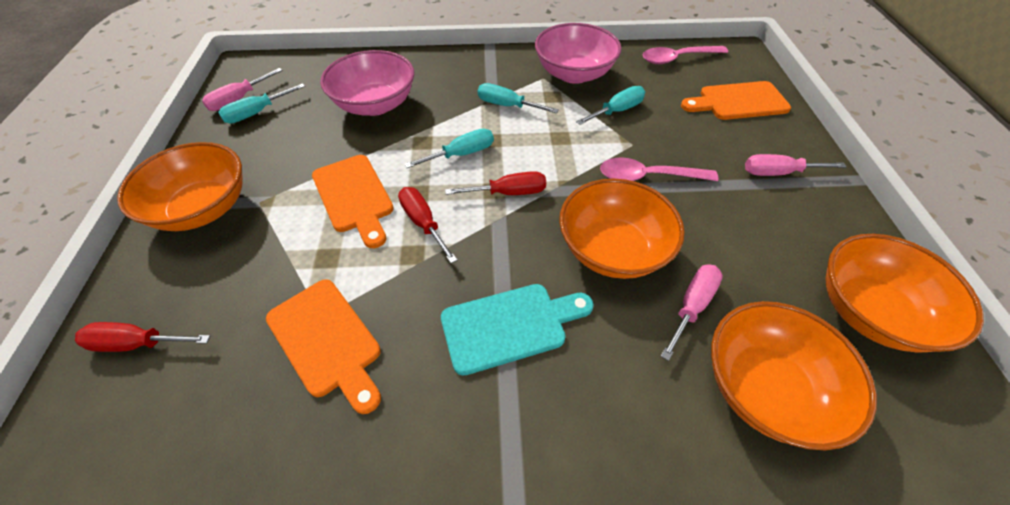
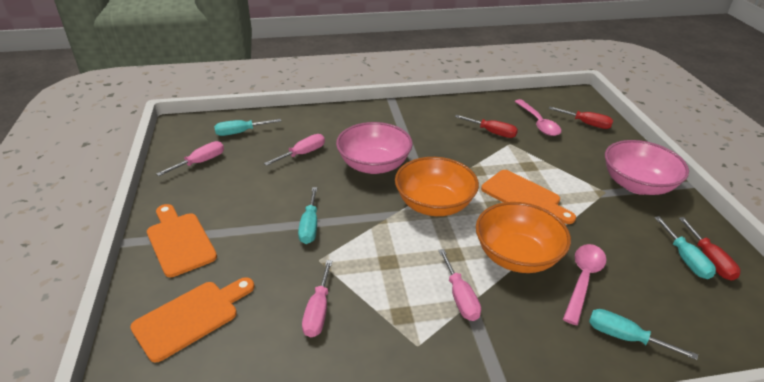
orange bowl: 4 -> 2
pink screwdriver: 3 -> 4
turquoise cutting board: 1 -> 0

